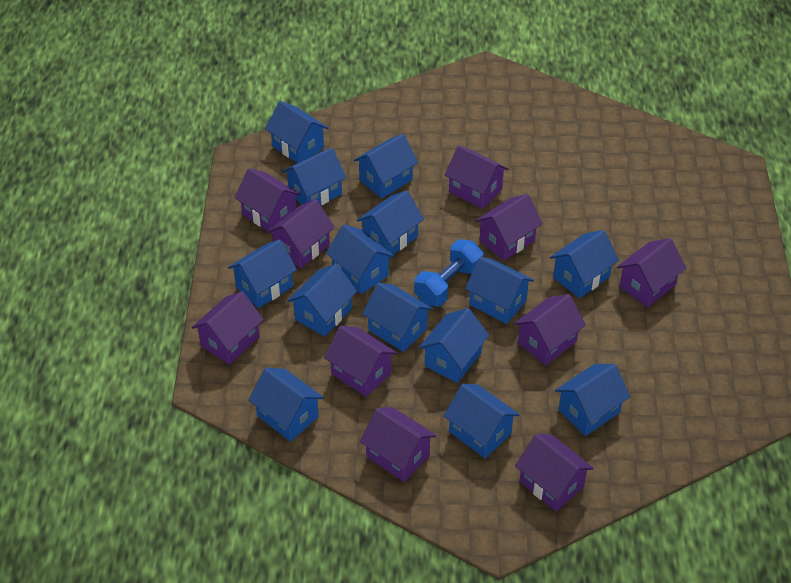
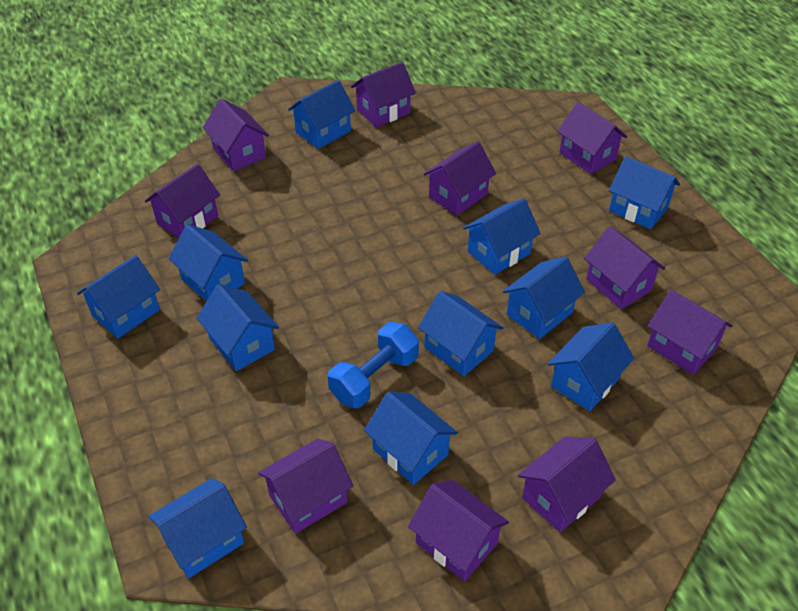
blue house: 14 -> 11

